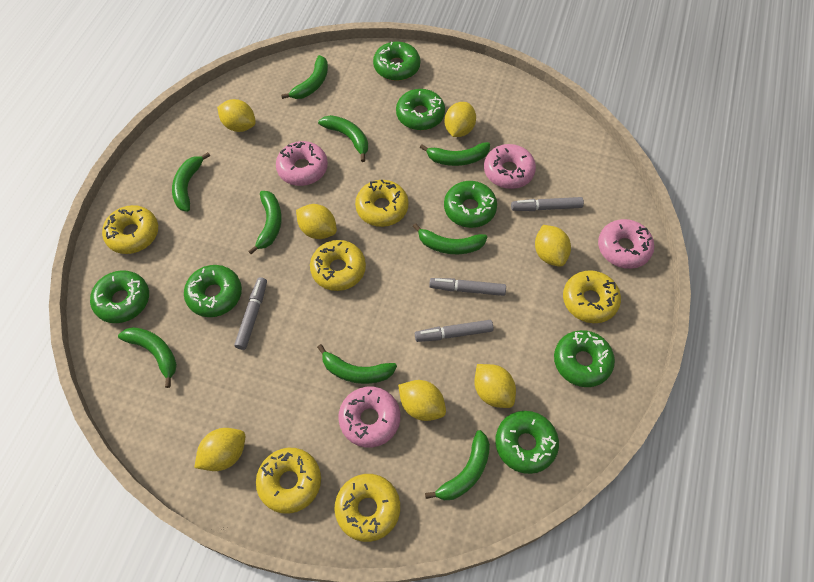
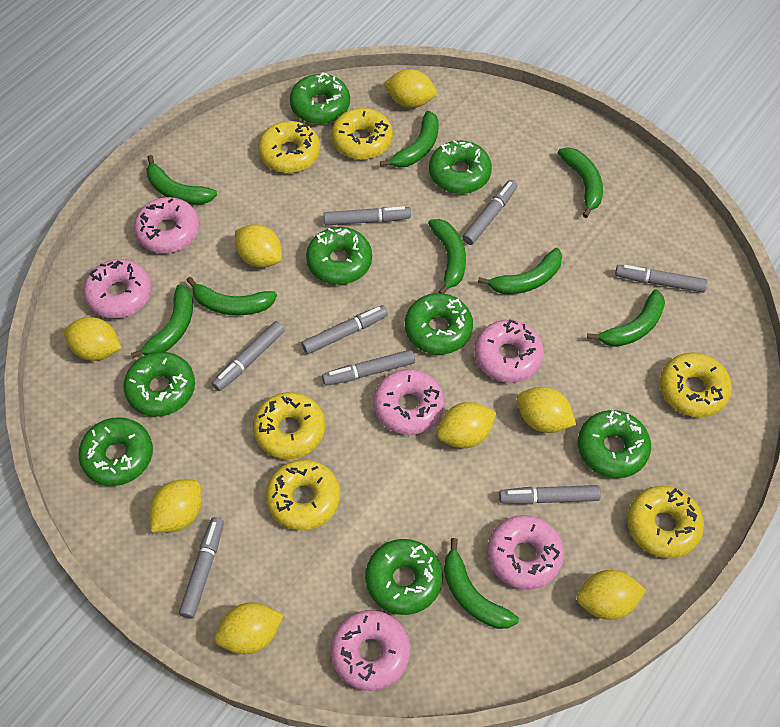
green donut: 7 -> 8
grey marker: 4 -> 8
pink donut: 4 -> 6
yellow lemon: 7 -> 8

